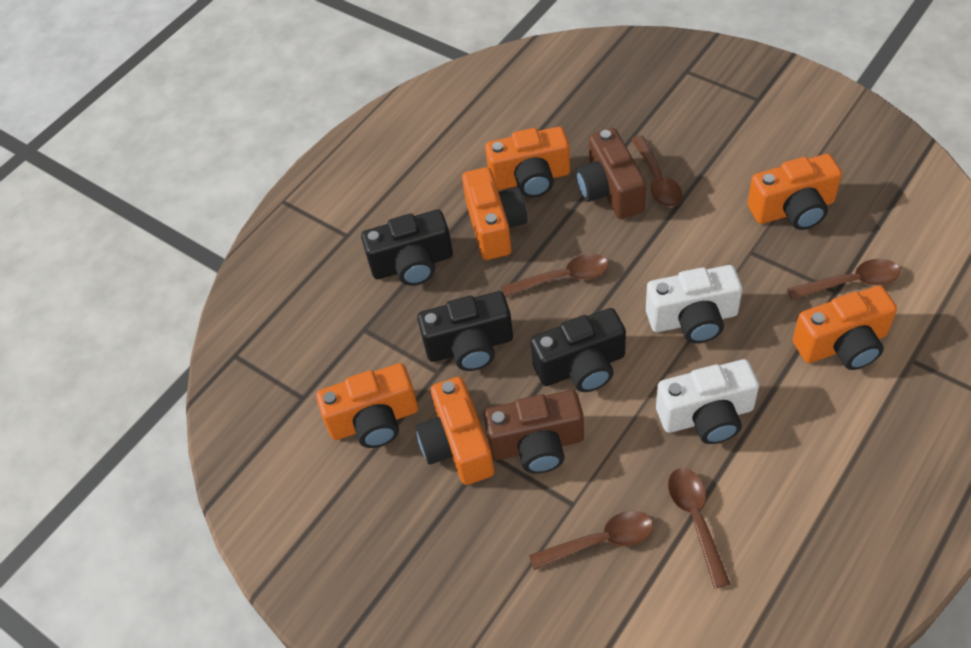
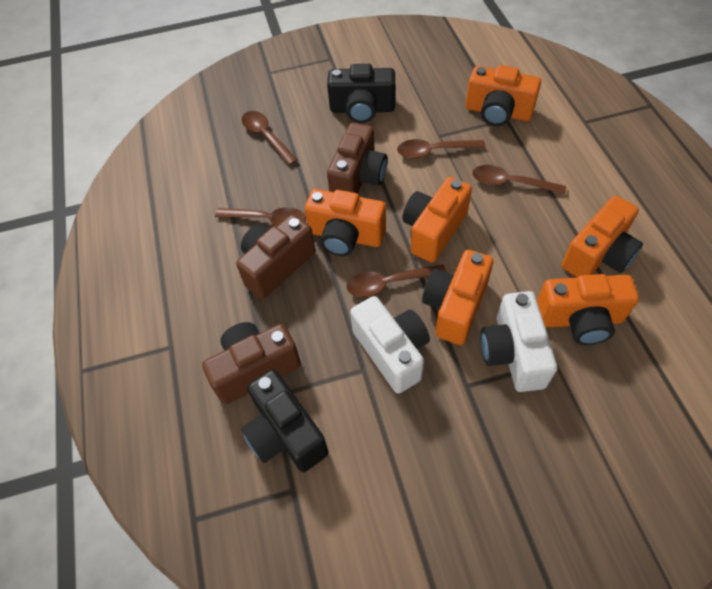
black camera: 3 -> 2
brown camera: 2 -> 3

